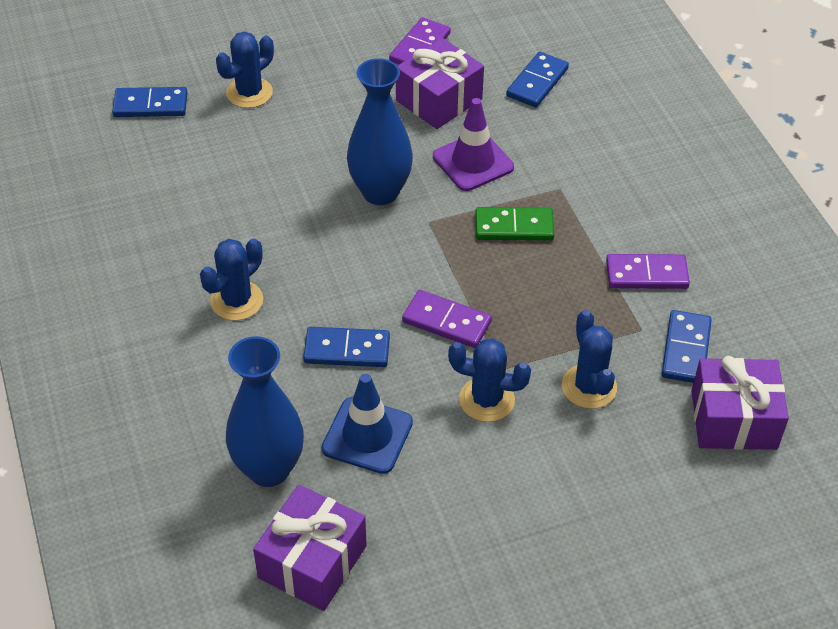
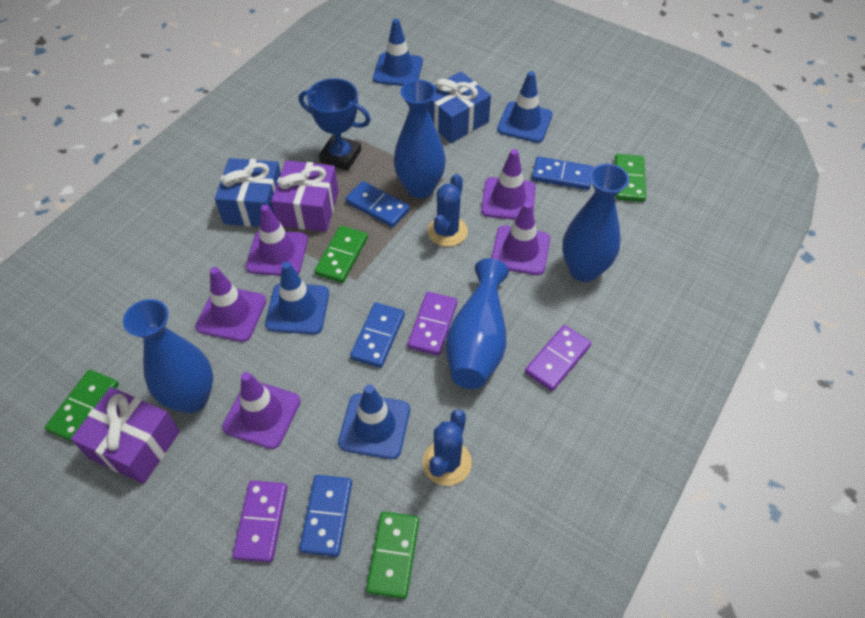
blue cactus: 4 -> 2
blue gift: 0 -> 2
blue traffic cone: 1 -> 4
blue trophy: 0 -> 1
blue vase: 2 -> 4
green domino: 1 -> 4
purple gift: 3 -> 2
purple traffic cone: 1 -> 5

